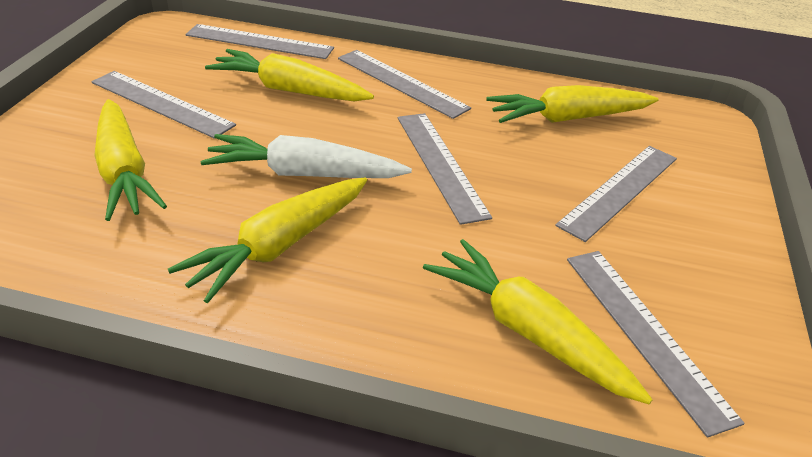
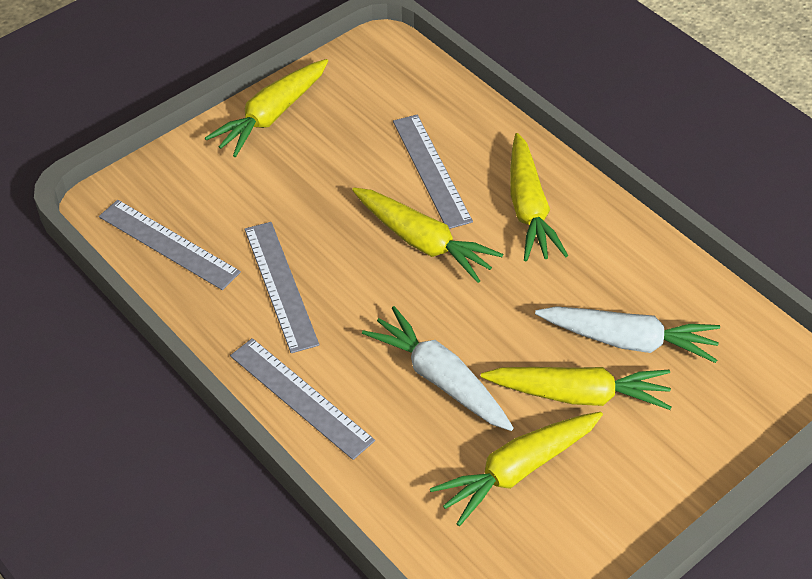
grey ruler: 6 -> 4
white carrot: 1 -> 2

